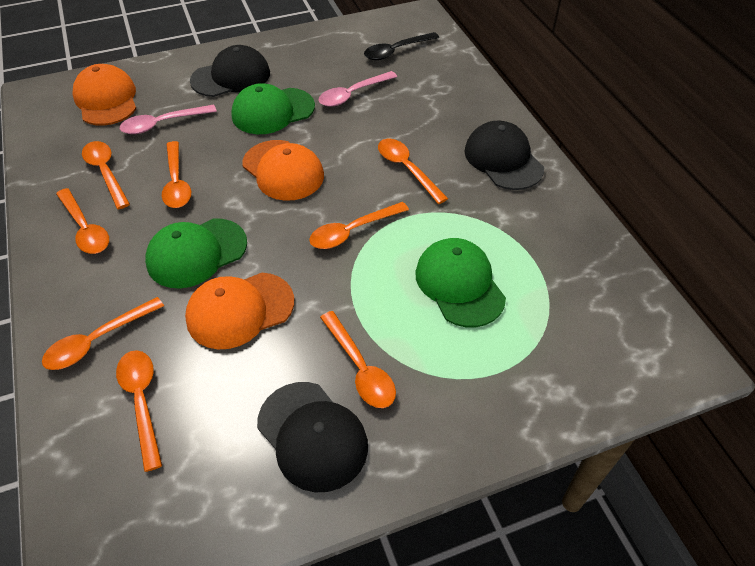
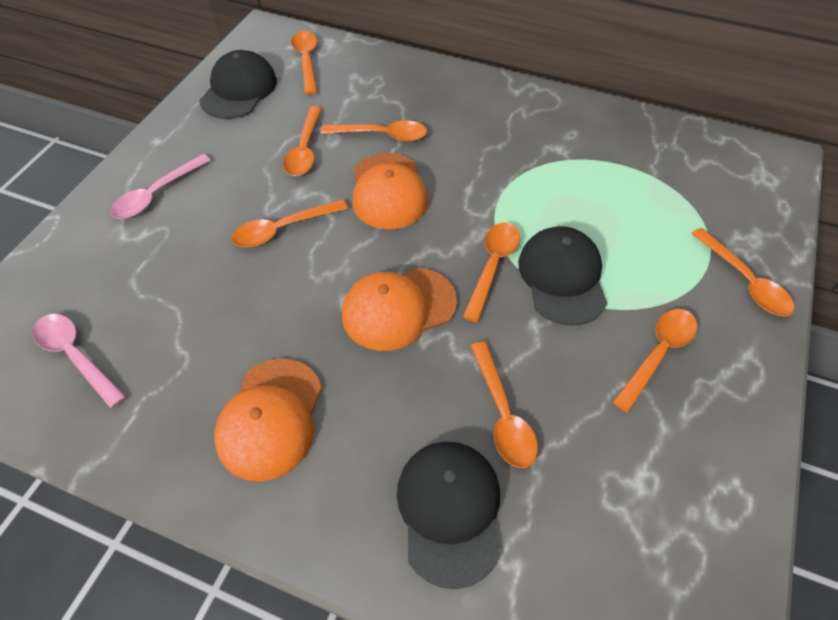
black spoon: 1 -> 0
green cap: 3 -> 0

